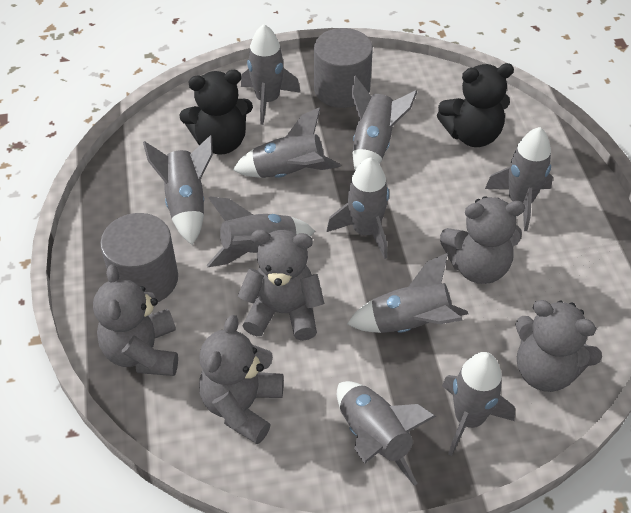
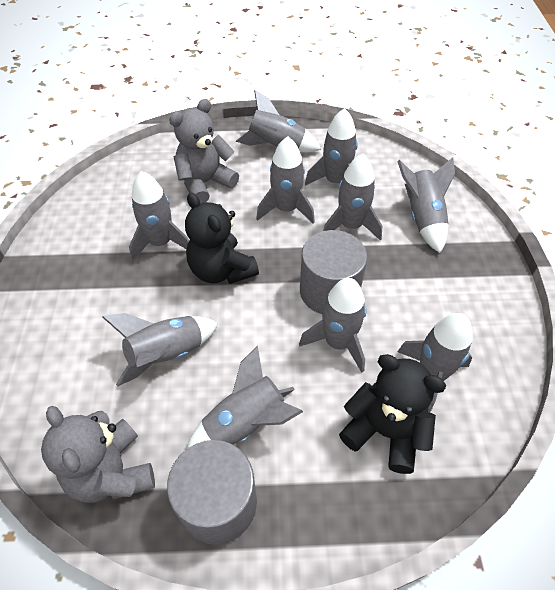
grey teddy bear: 5 -> 2

